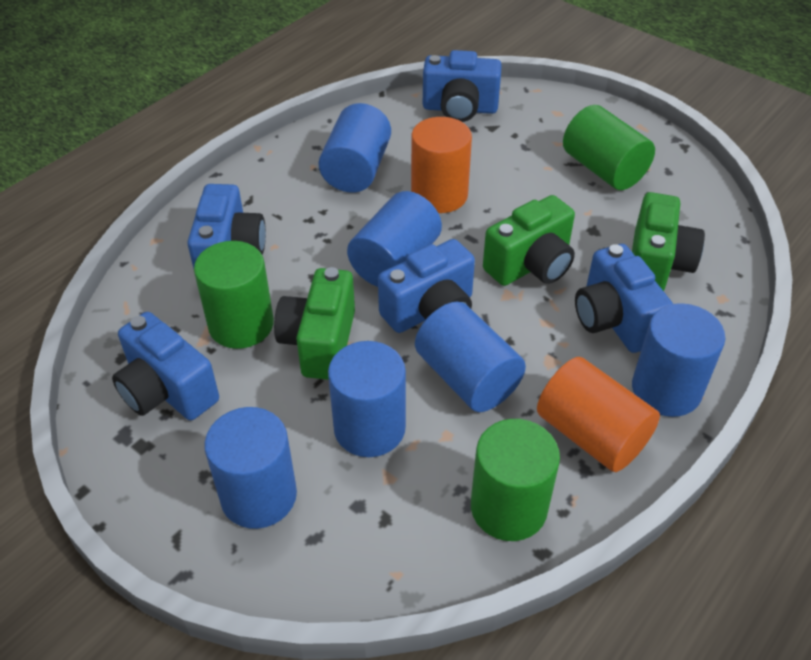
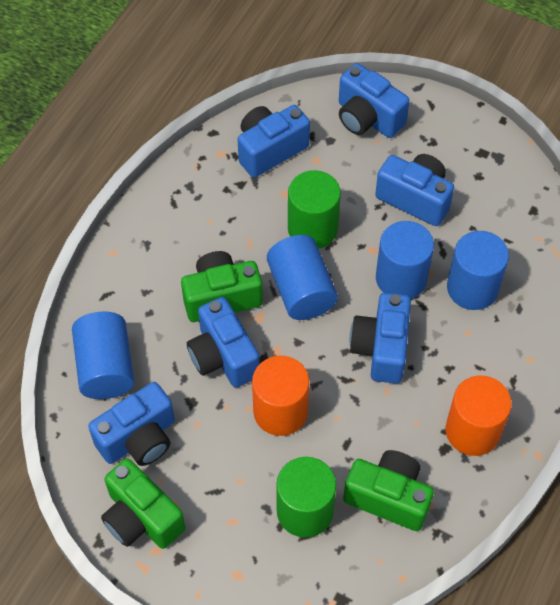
blue camera: 5 -> 6
blue cylinder: 6 -> 4
green cylinder: 3 -> 2

